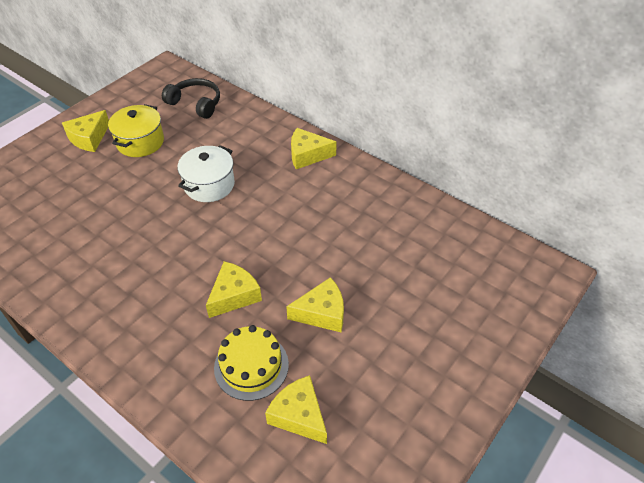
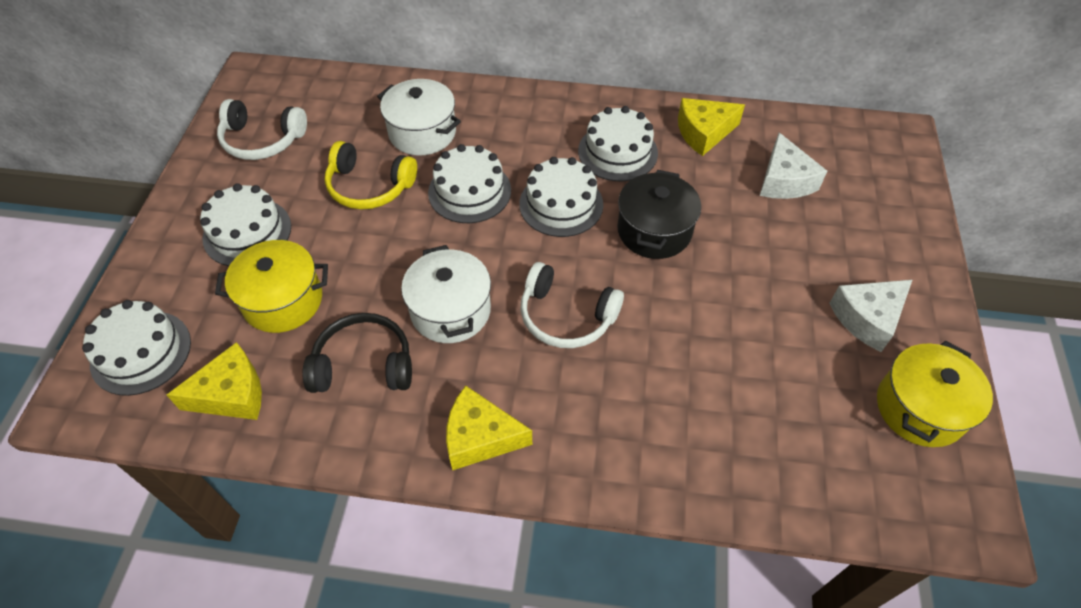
black pot: 0 -> 1
white cake: 0 -> 5
white cheese: 0 -> 2
white headphones: 0 -> 2
white pot: 1 -> 2
yellow cake: 1 -> 0
yellow cheese: 5 -> 3
yellow headphones: 0 -> 1
yellow pot: 1 -> 2

